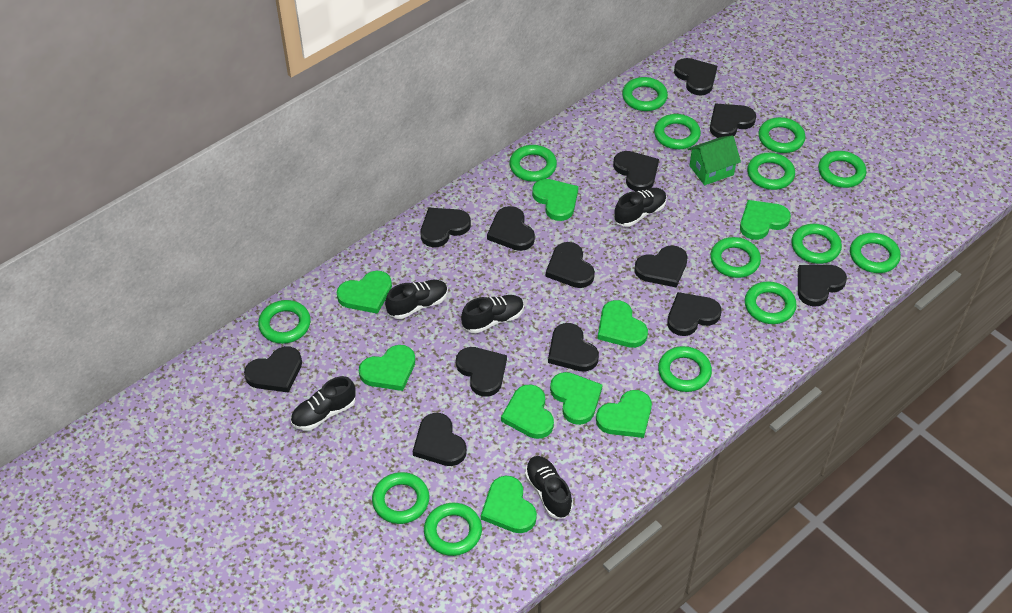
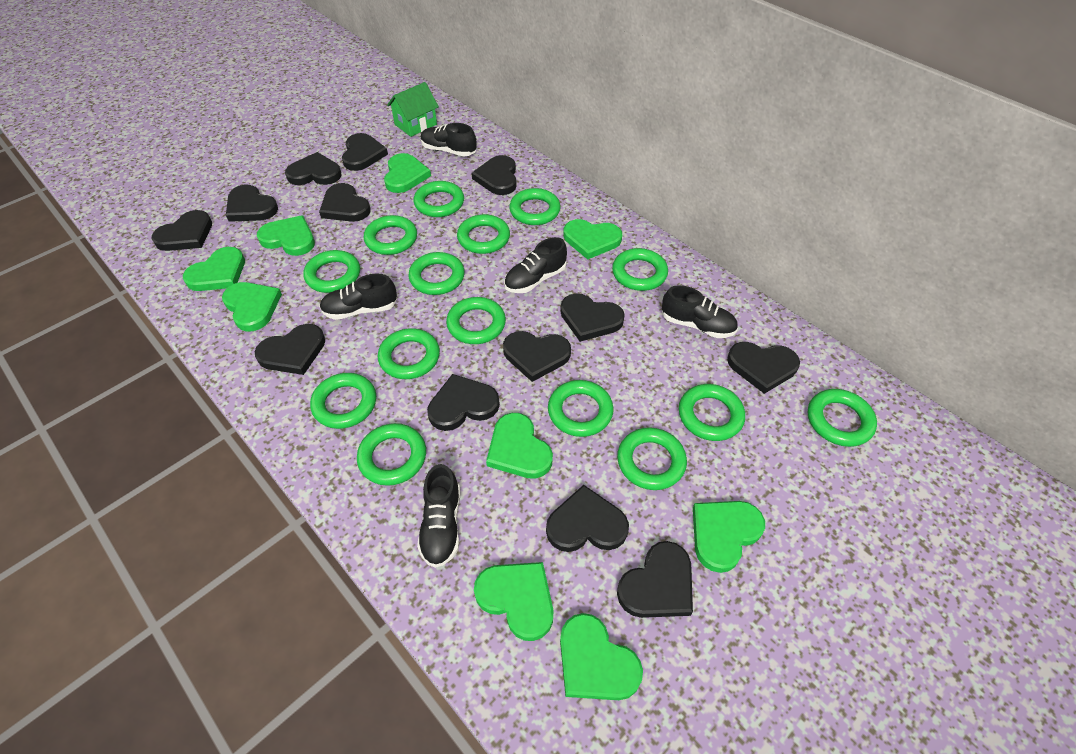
green ring: 14 -> 15

